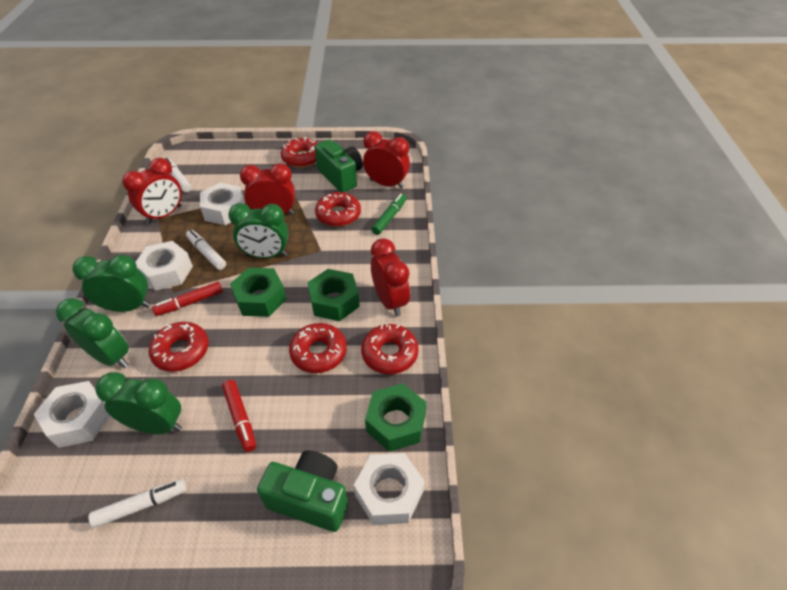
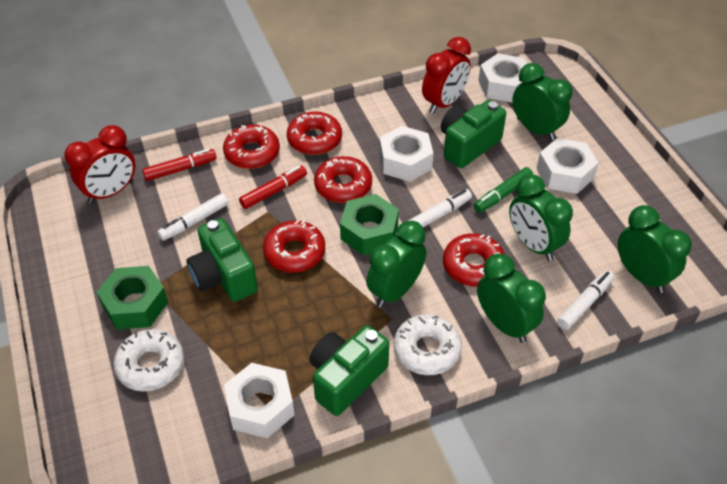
green camera: 2 -> 3
green clock: 4 -> 5
green nut: 3 -> 2
red clock: 4 -> 2
white donut: 0 -> 2

